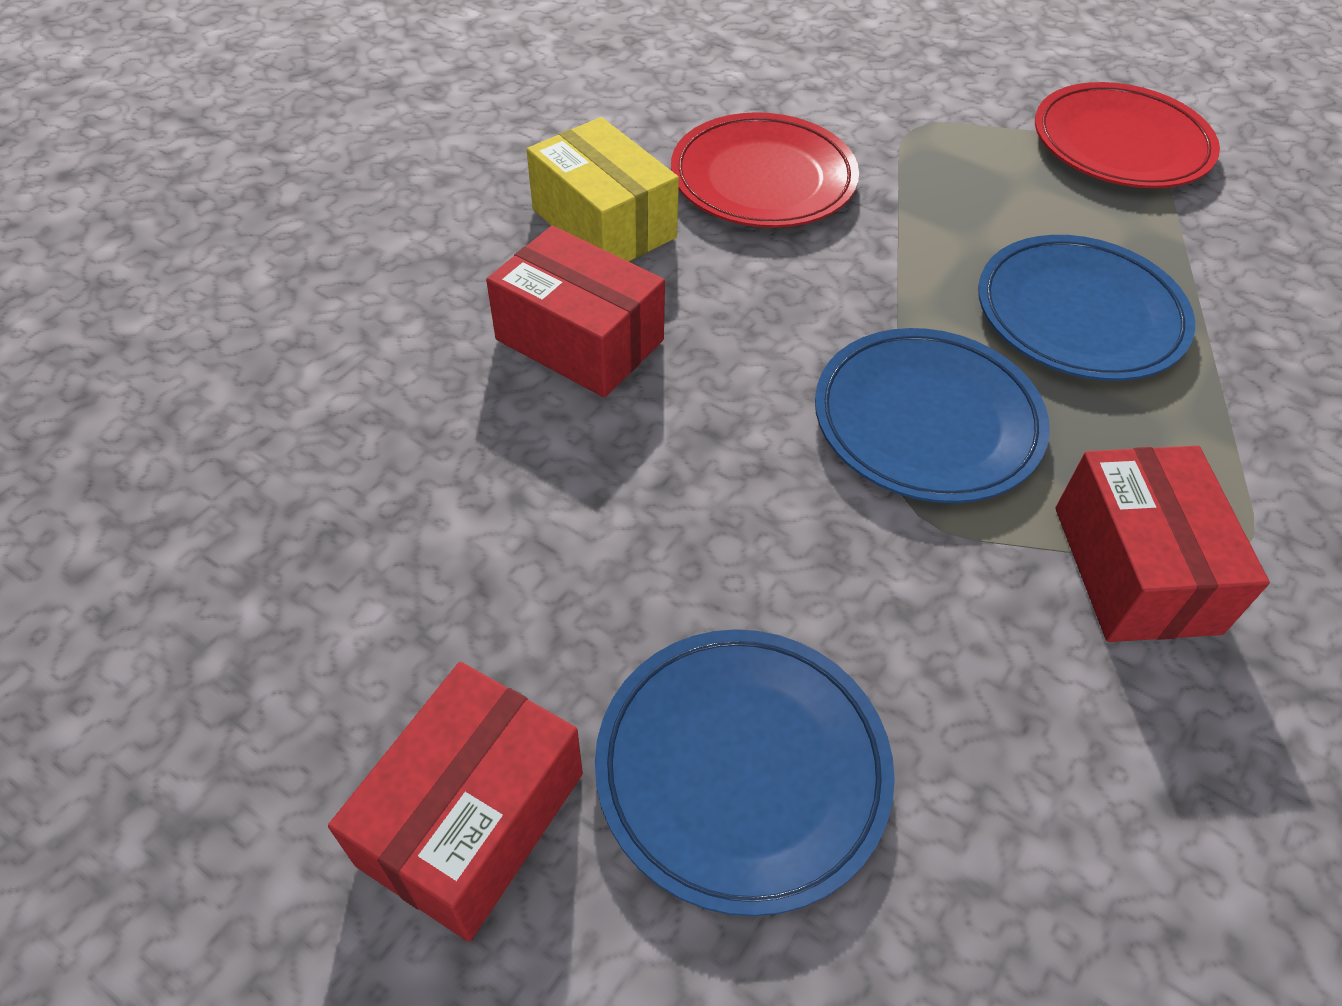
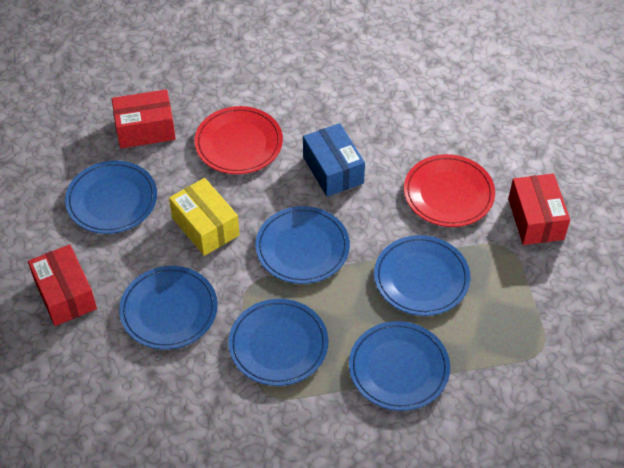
blue box: 0 -> 1
blue plate: 3 -> 6

